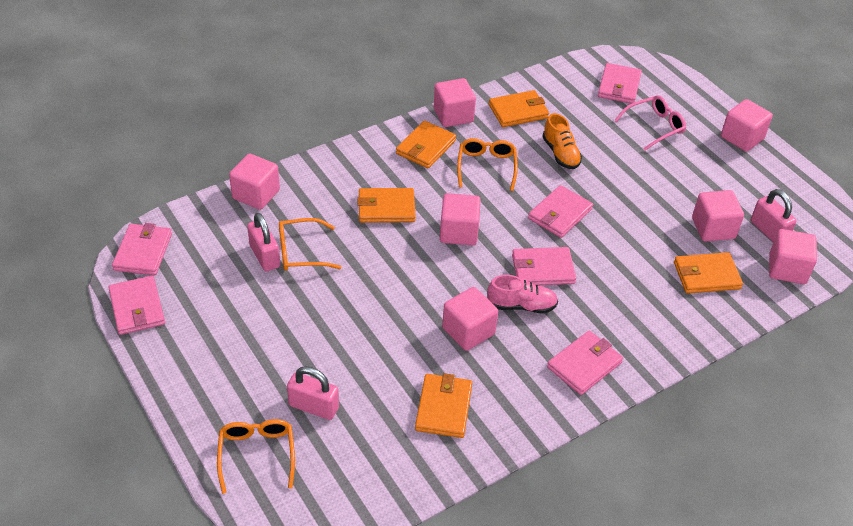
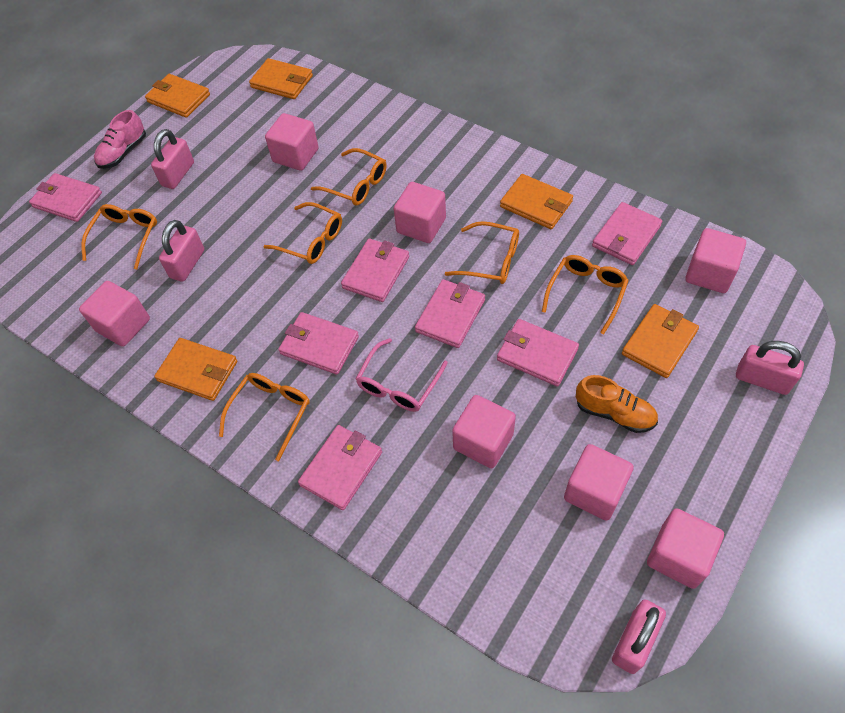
orange glasses: 3 -> 6
pink padlock: 3 -> 4
pink wallet: 6 -> 7

